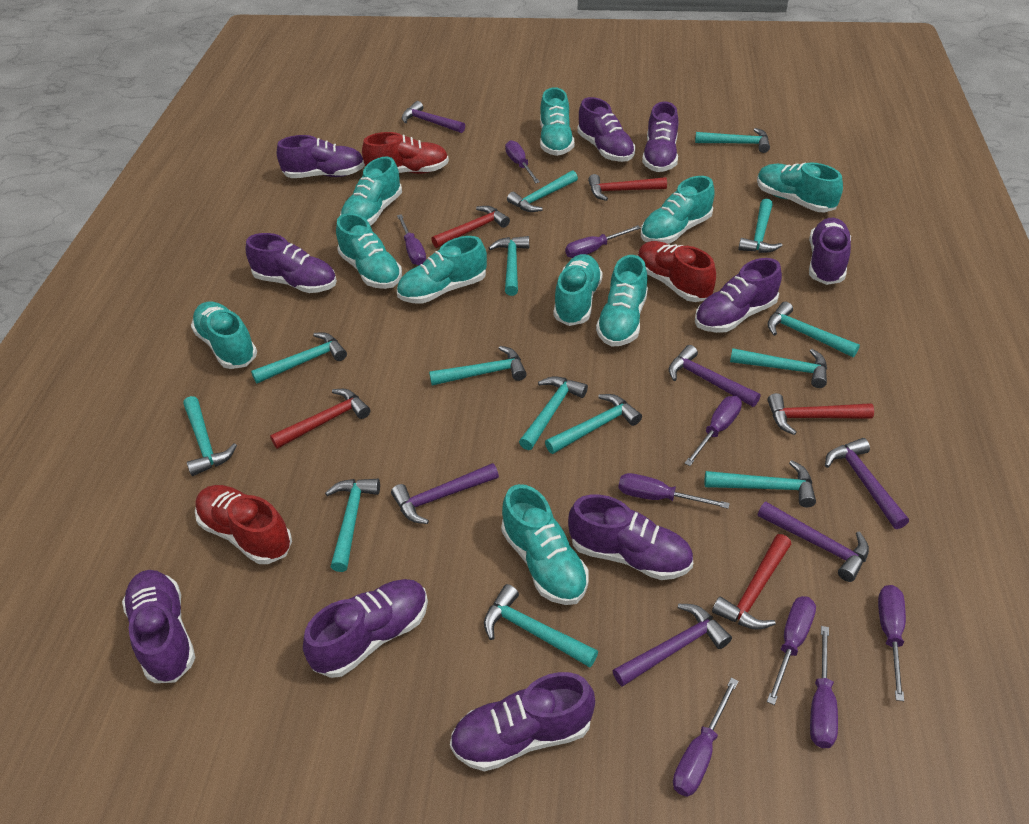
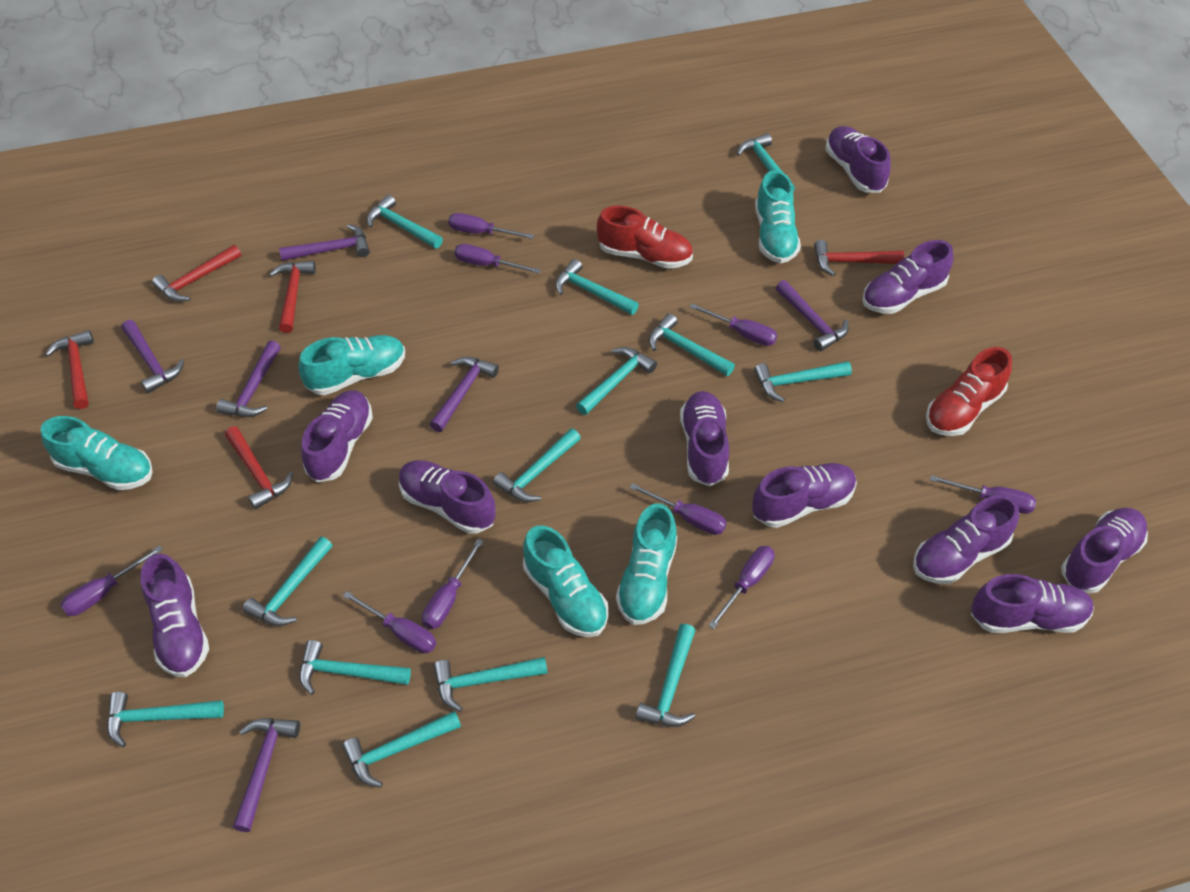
red shoe: 3 -> 2
turquoise hammer: 14 -> 13
turquoise shoe: 10 -> 5

